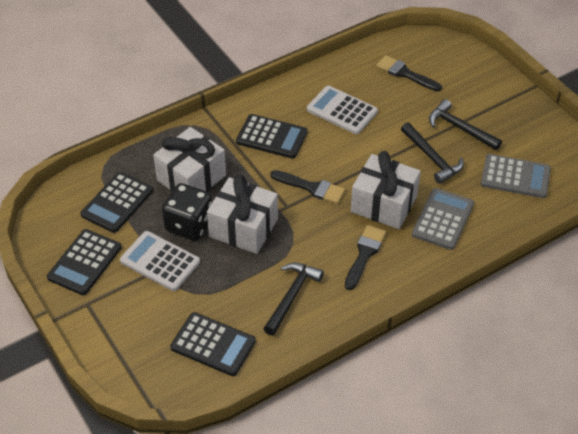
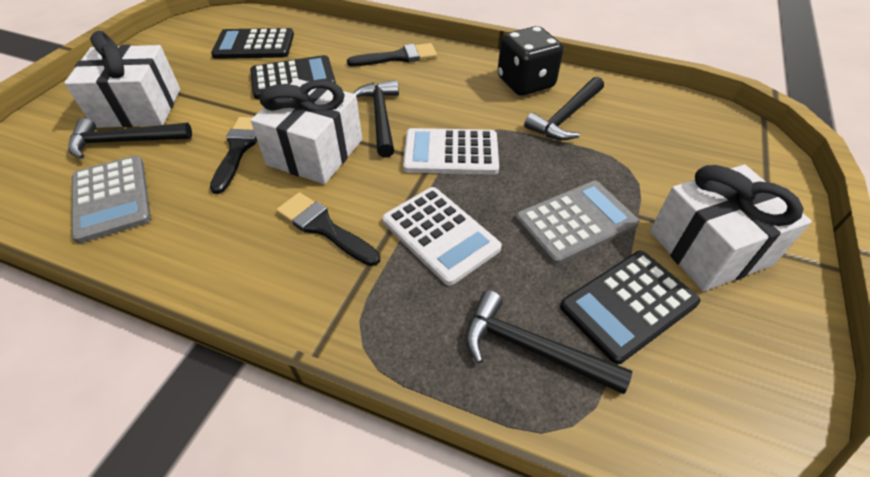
black calculator: 4 -> 3
black hammer: 3 -> 4

